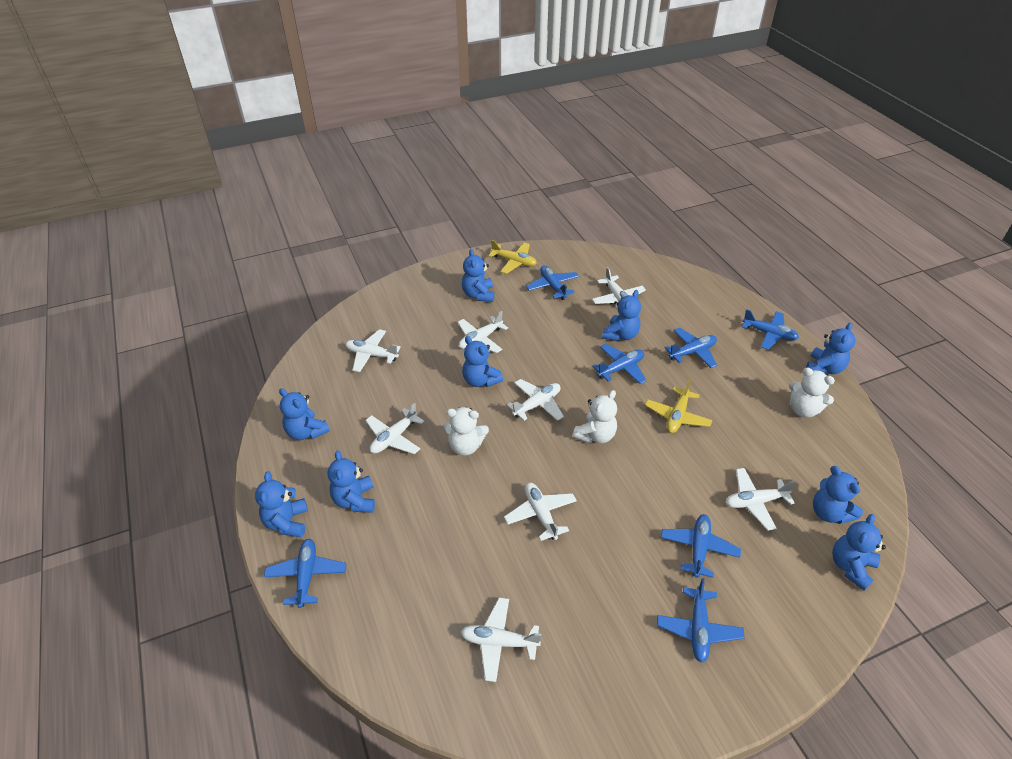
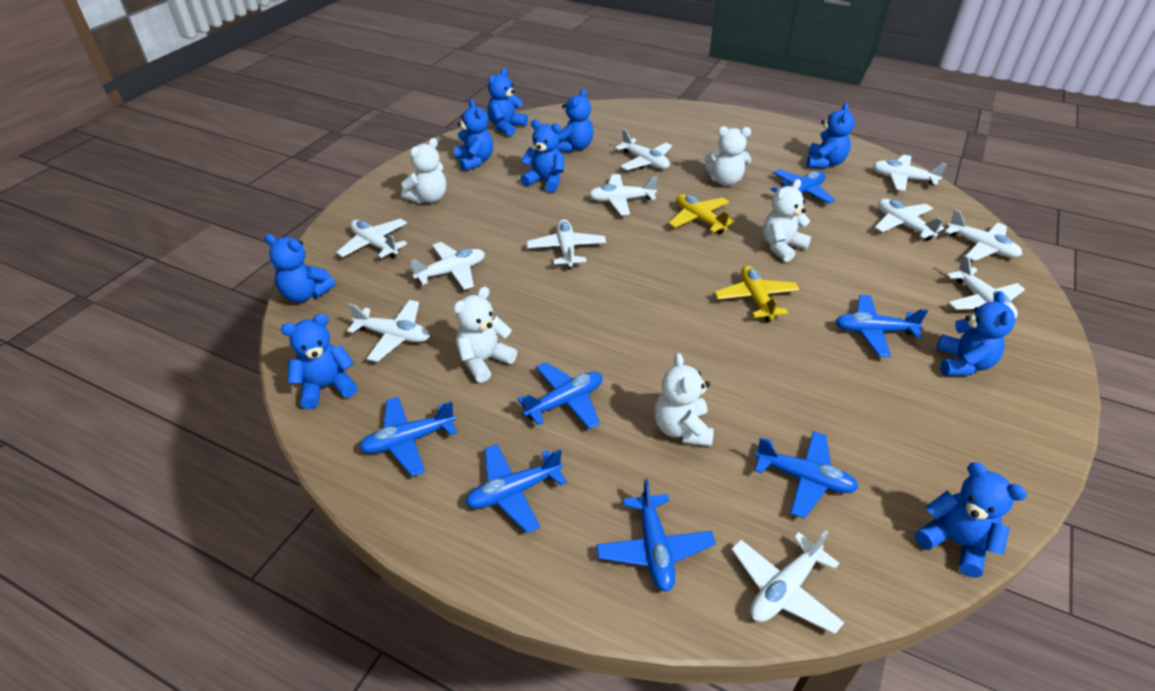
white plane: 8 -> 11
white teddy bear: 3 -> 5

